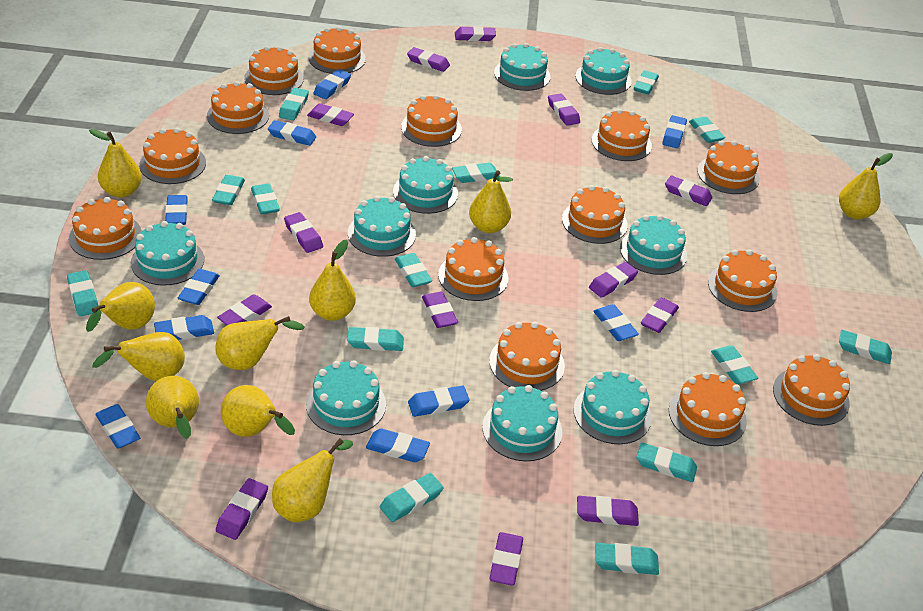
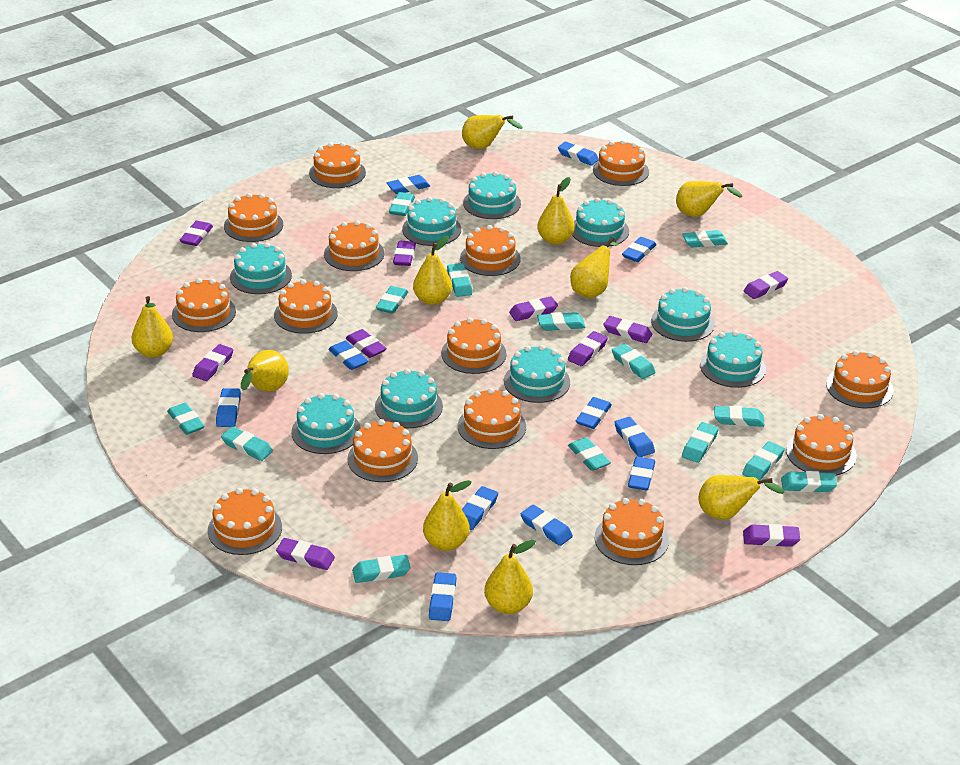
blue eraser: 10 -> 11
purple eraser: 13 -> 10

